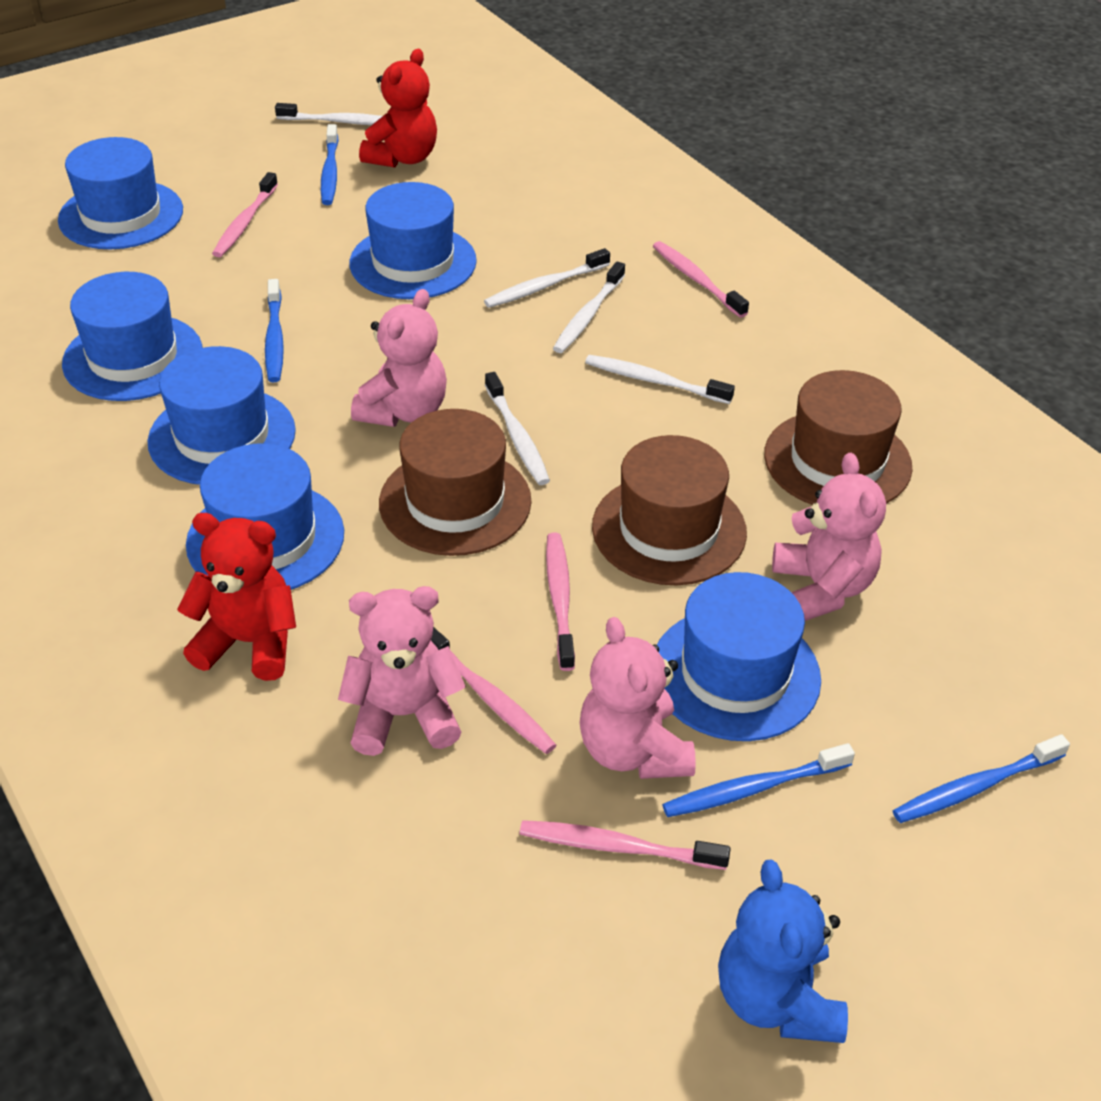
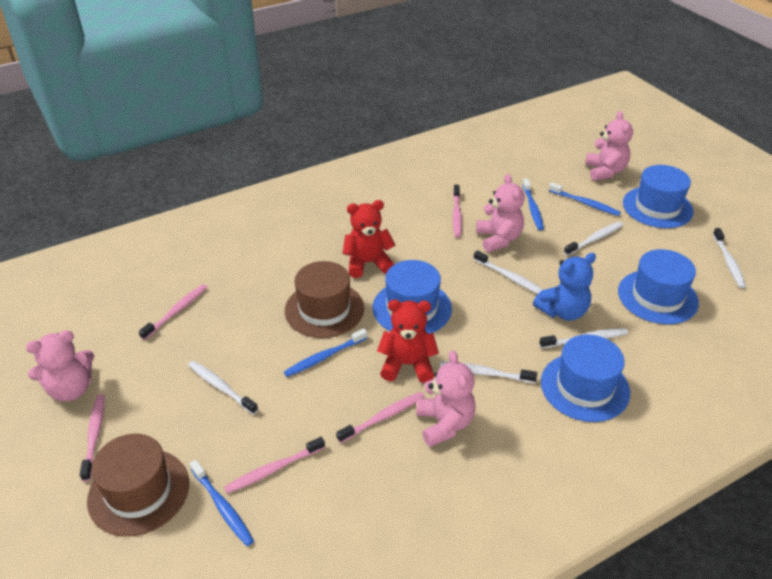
blue hat: 6 -> 4
brown hat: 3 -> 2
white toothbrush: 5 -> 6

